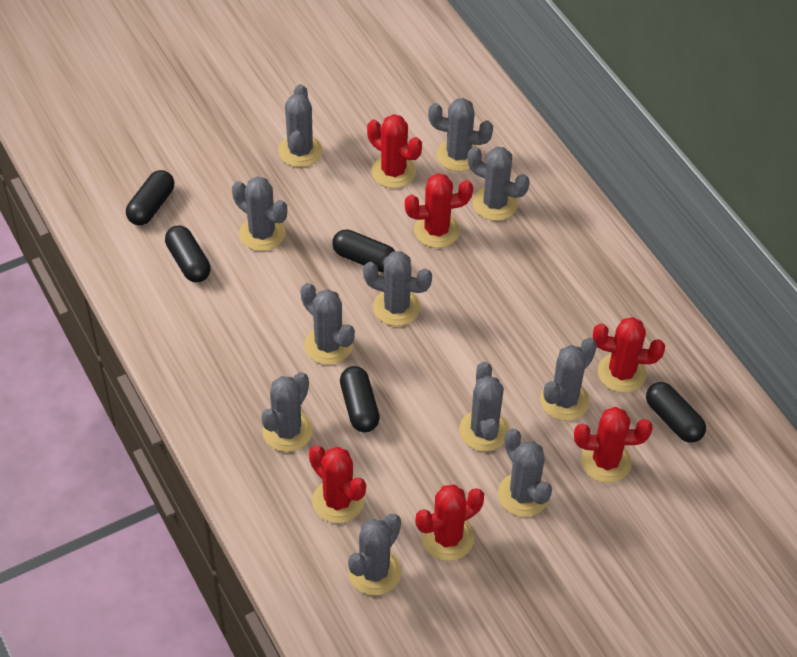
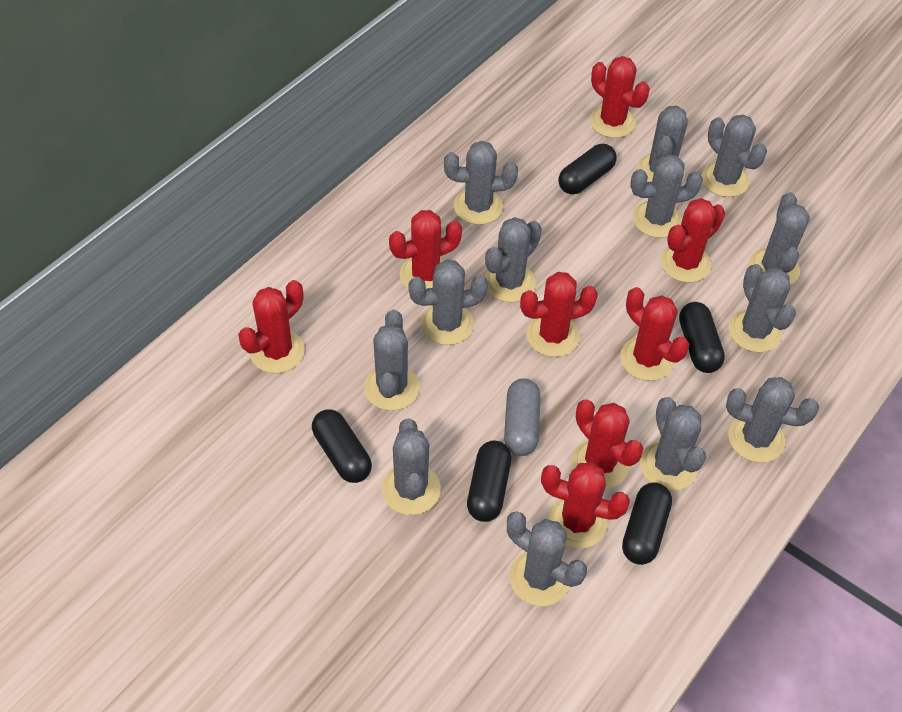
grey cactus: 11 -> 13
grey capsule: 0 -> 1
red cactus: 6 -> 8

